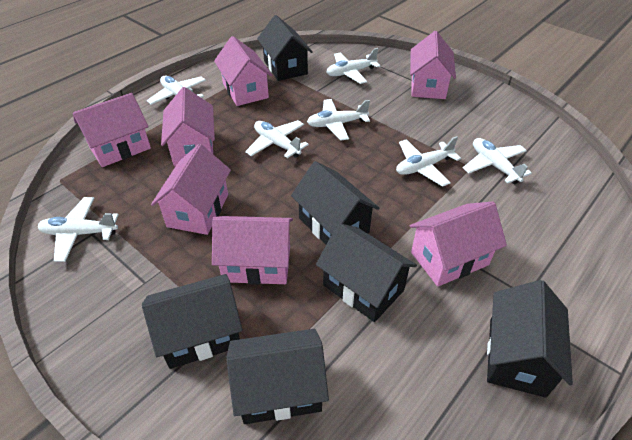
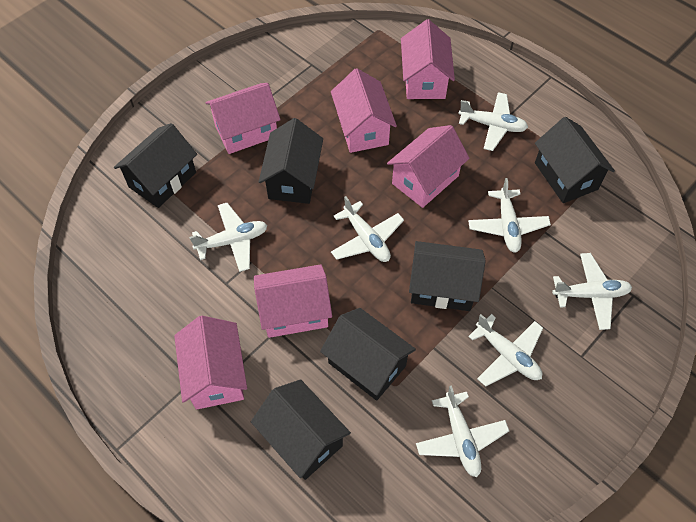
pink house: 7 -> 6

